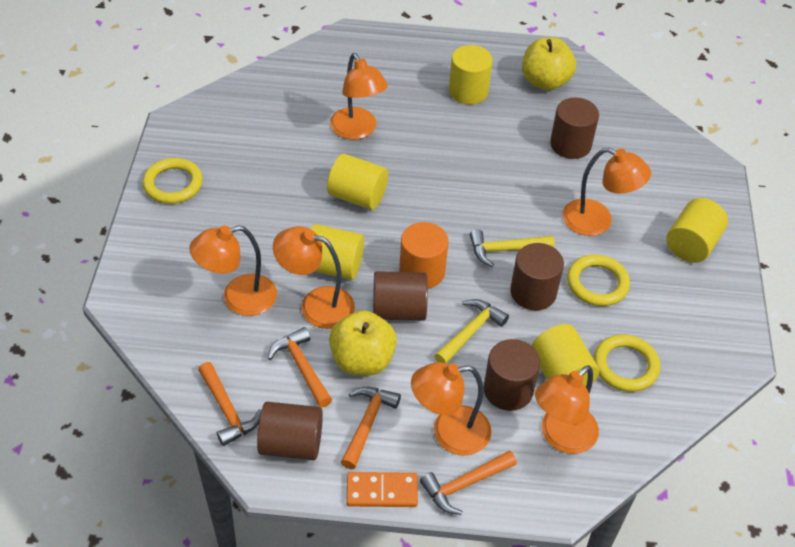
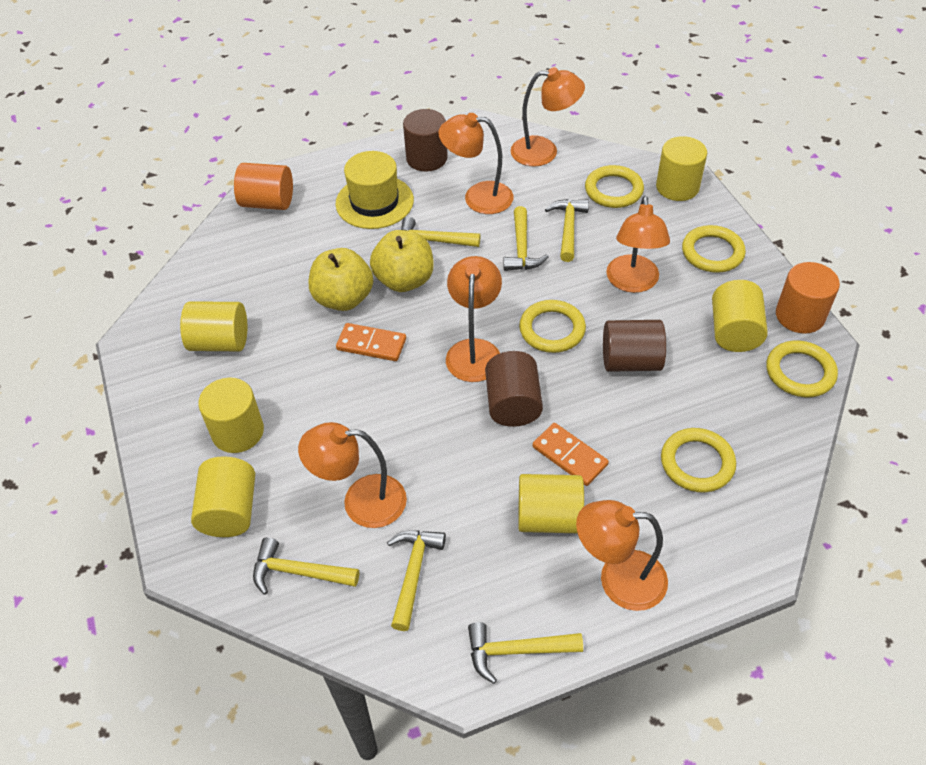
brown cylinder: 5 -> 3
orange cylinder: 1 -> 2
orange domino: 1 -> 2
orange hammer: 4 -> 0
yellow cylinder: 5 -> 6
yellow hammer: 2 -> 6
yellow hat: 0 -> 1
yellow ring: 3 -> 5

